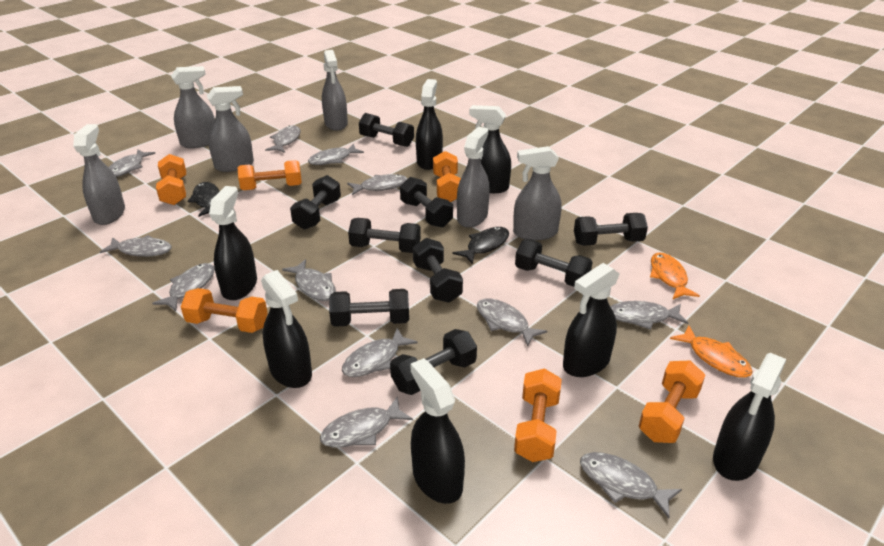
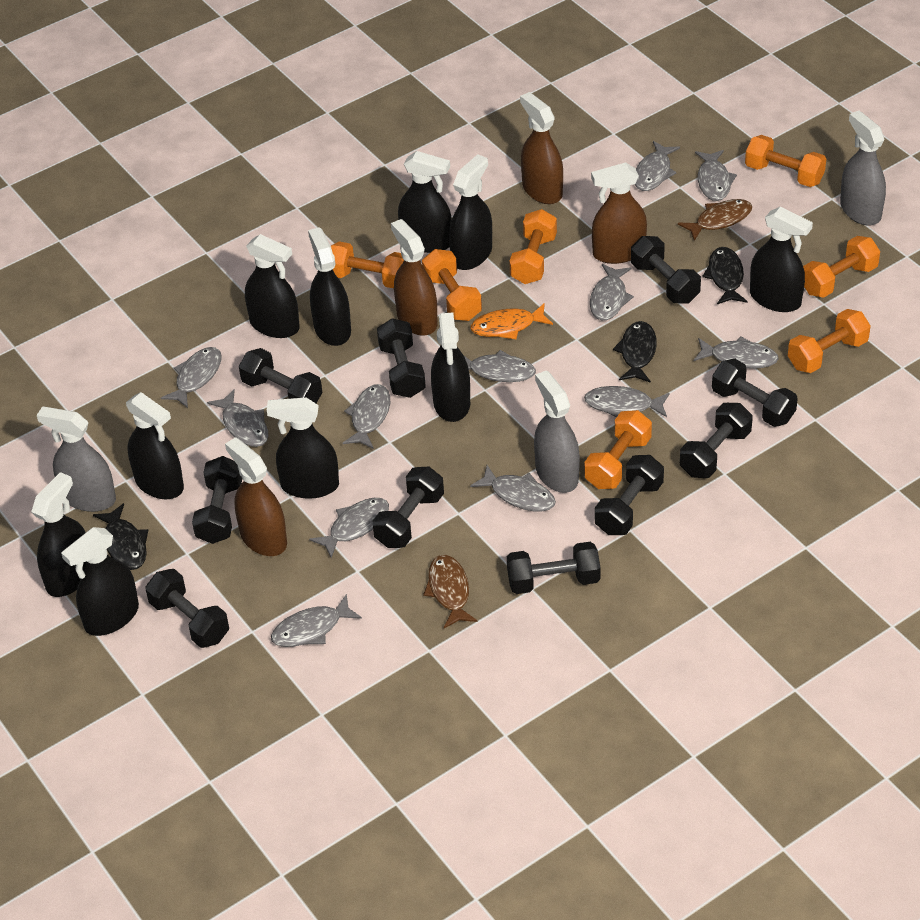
black dumbbell: 9 -> 10
black fish: 2 -> 3
black spray bottle: 7 -> 10
brown fish: 0 -> 2
brown spray bottle: 0 -> 4
grey spray bottle: 6 -> 3
orange dumbbell: 6 -> 7
orange fish: 2 -> 1

